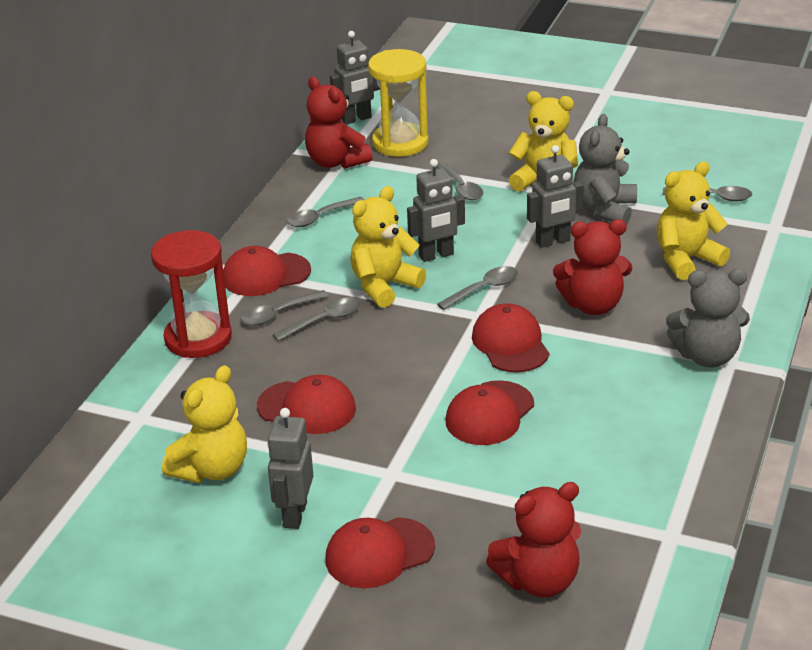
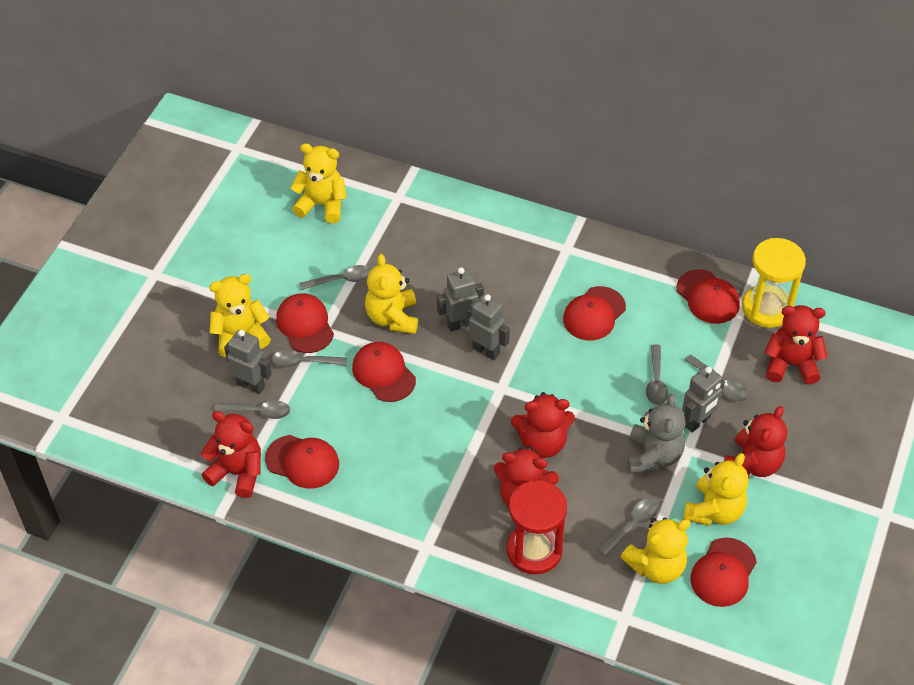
grey teddy bear: 2 -> 1
red cap: 5 -> 6
red teddy bear: 3 -> 5
yellow teddy bear: 4 -> 5

